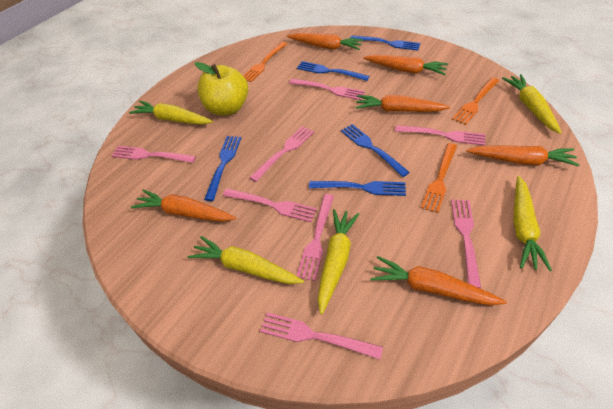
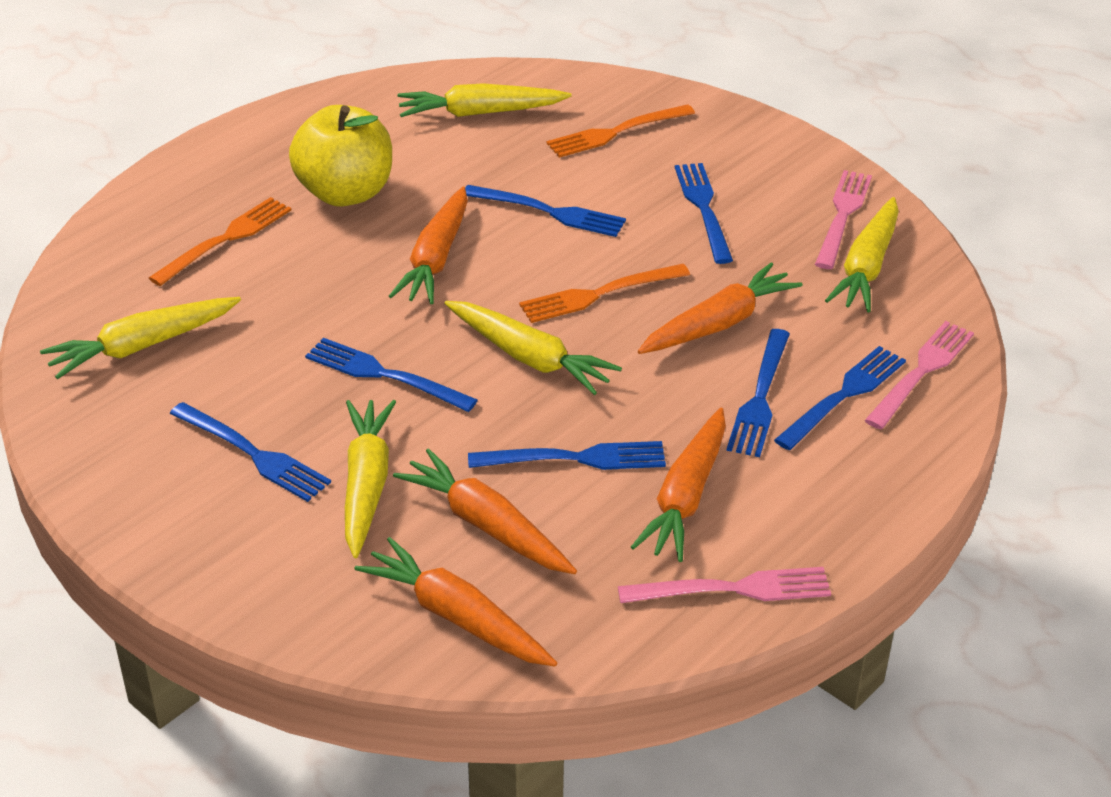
blue fork: 5 -> 7
orange carrot: 6 -> 5
pink fork: 8 -> 3

